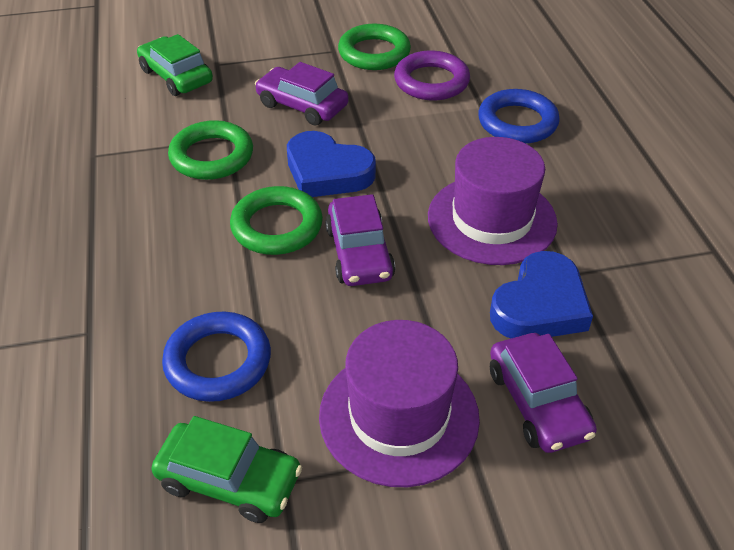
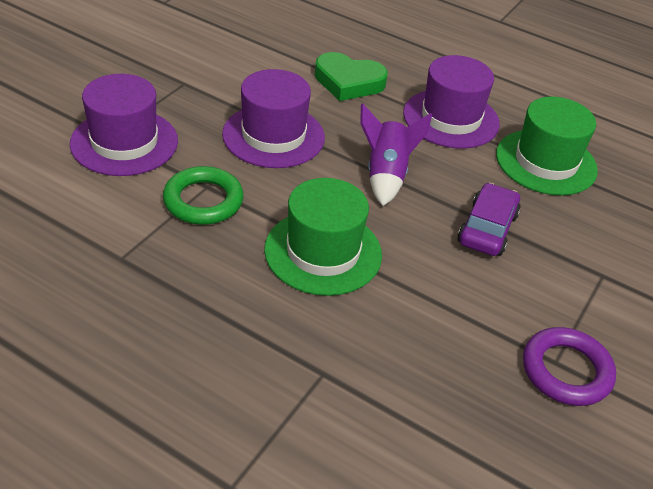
blue heart: 2 -> 0
blue ring: 2 -> 0
green car: 2 -> 0
green hat: 0 -> 2
green heart: 0 -> 1
green ring: 3 -> 1
purple car: 3 -> 1
purple hat: 2 -> 3
purple rocket: 0 -> 1

